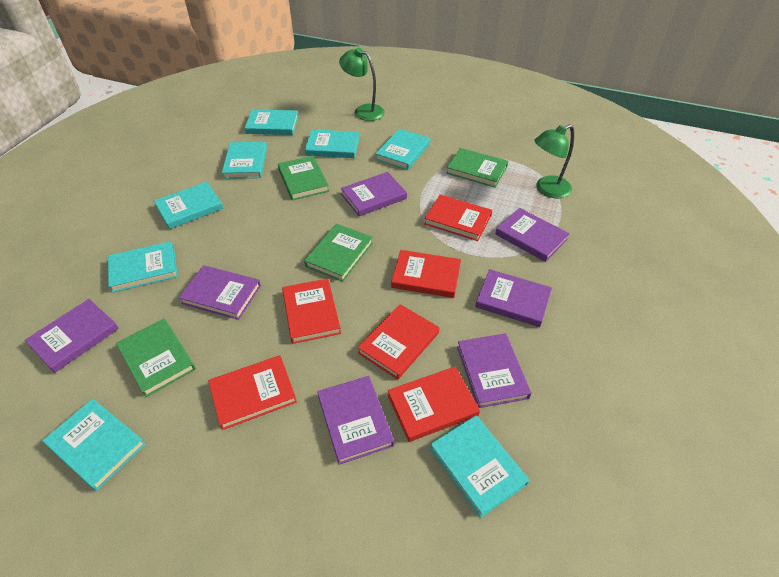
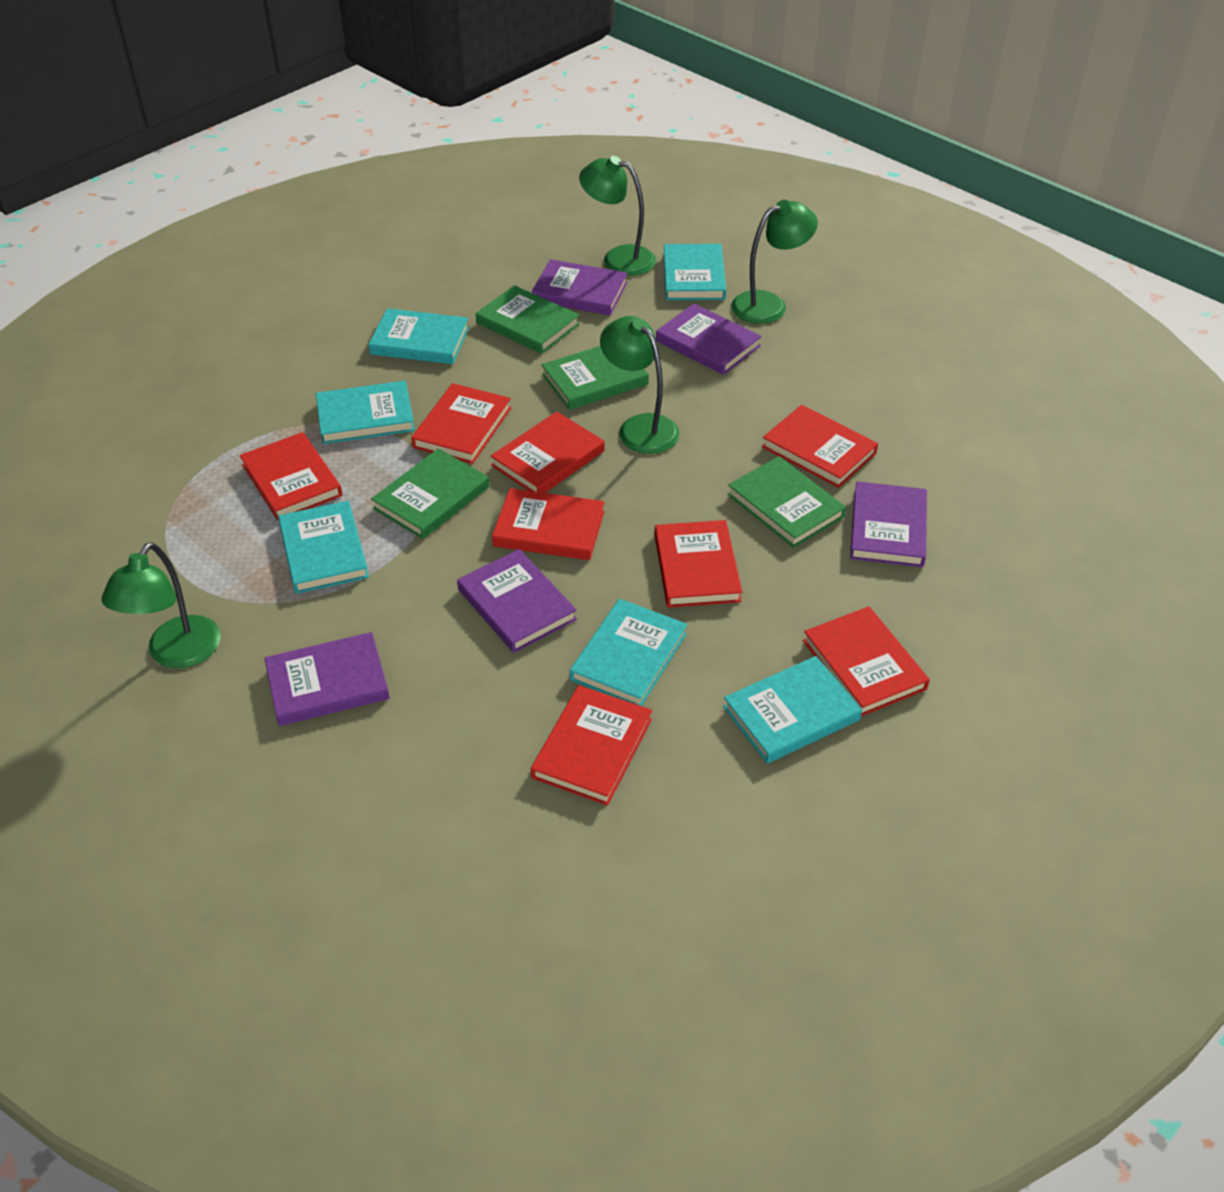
green lamp: 2 -> 4
purple book: 7 -> 5
red book: 6 -> 8
turquoise book: 8 -> 6

